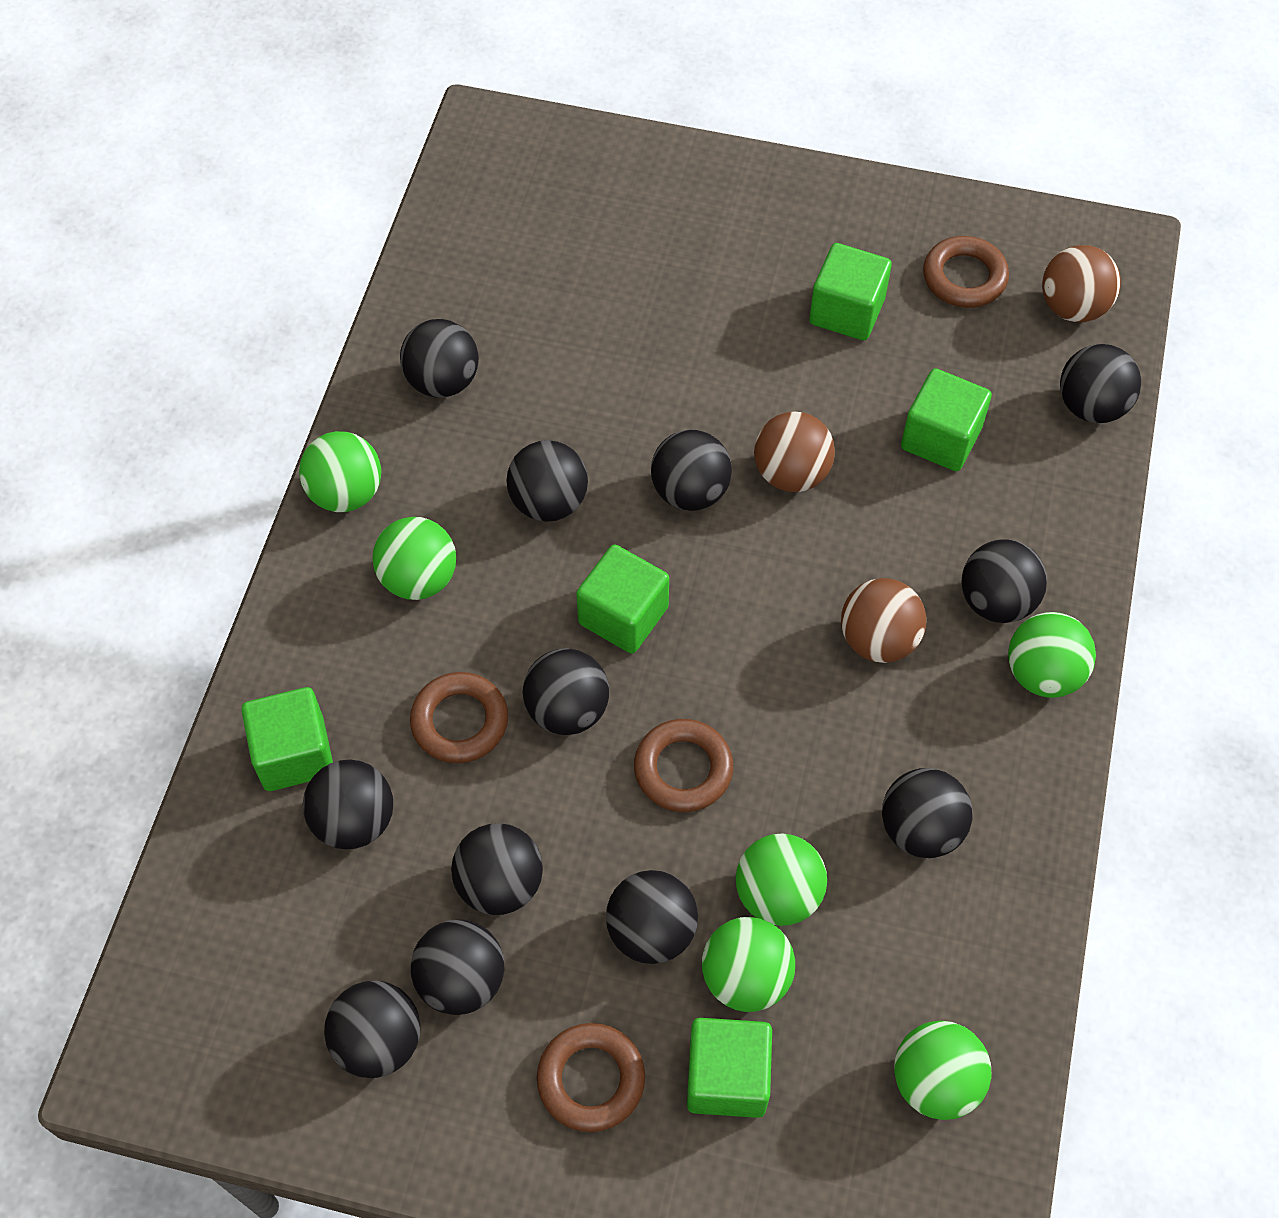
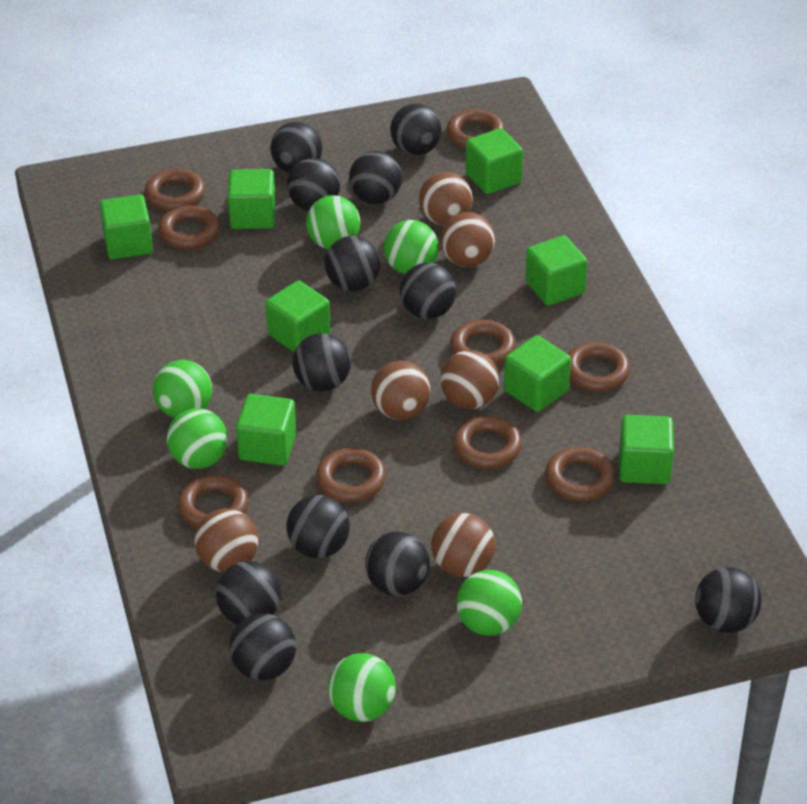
brown ball: 3 -> 6
brown ring: 4 -> 9
green cube: 5 -> 8

